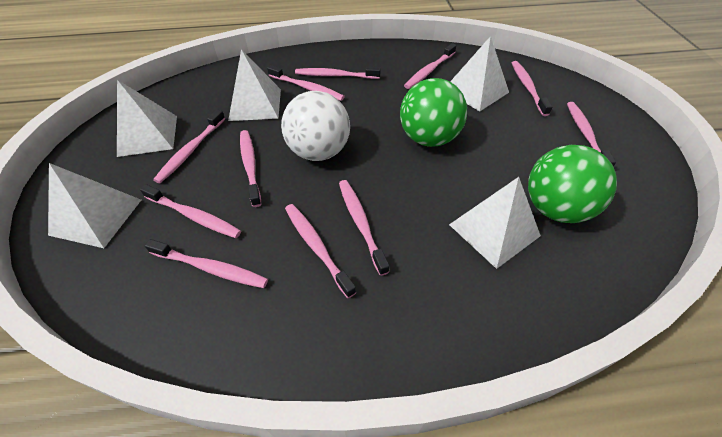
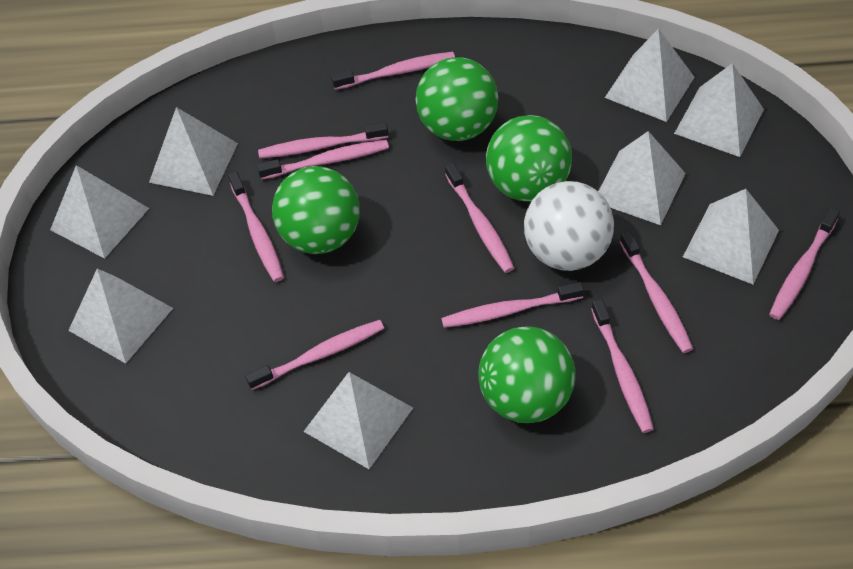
green ball: 2 -> 4
pink toothbrush: 11 -> 10
white pyramid: 5 -> 8

